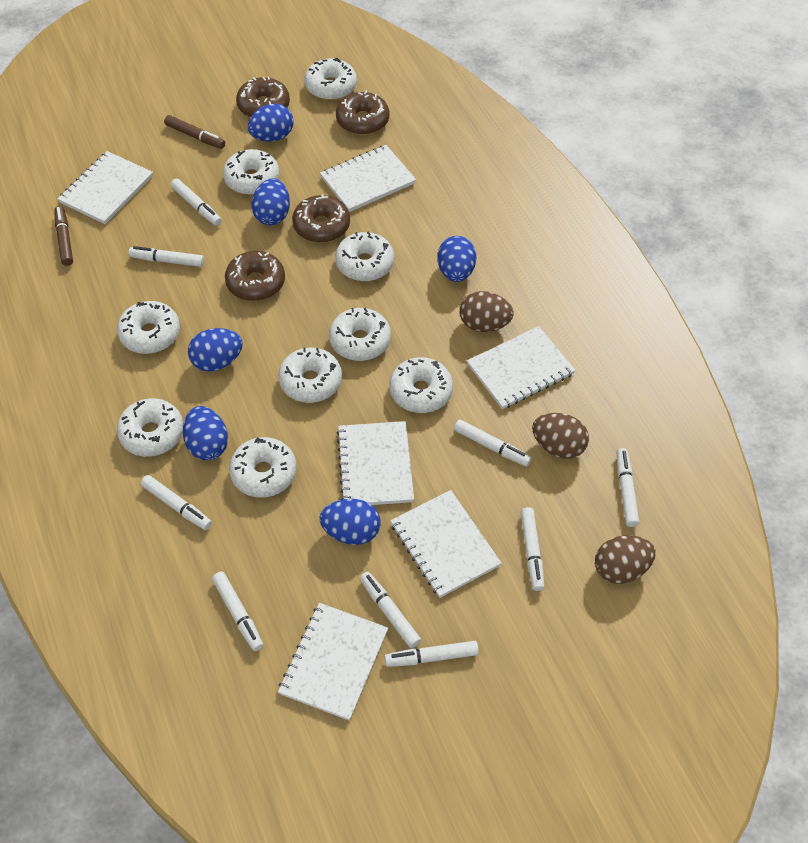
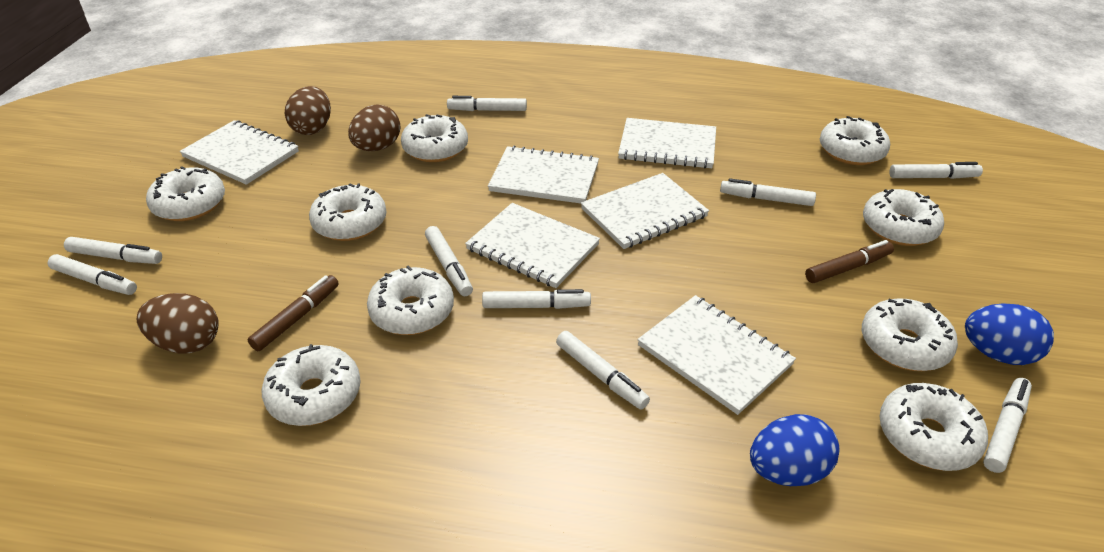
blue egg: 6 -> 2
brown donut: 4 -> 0

